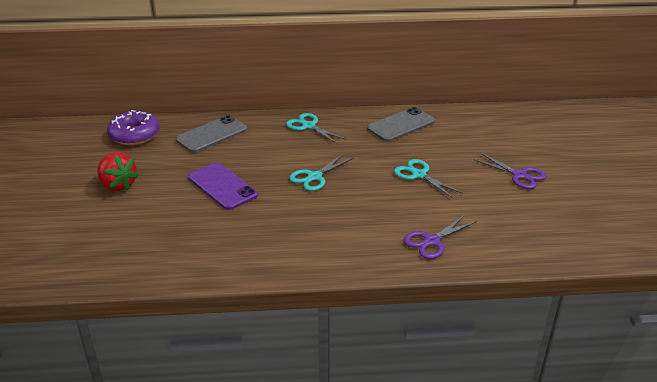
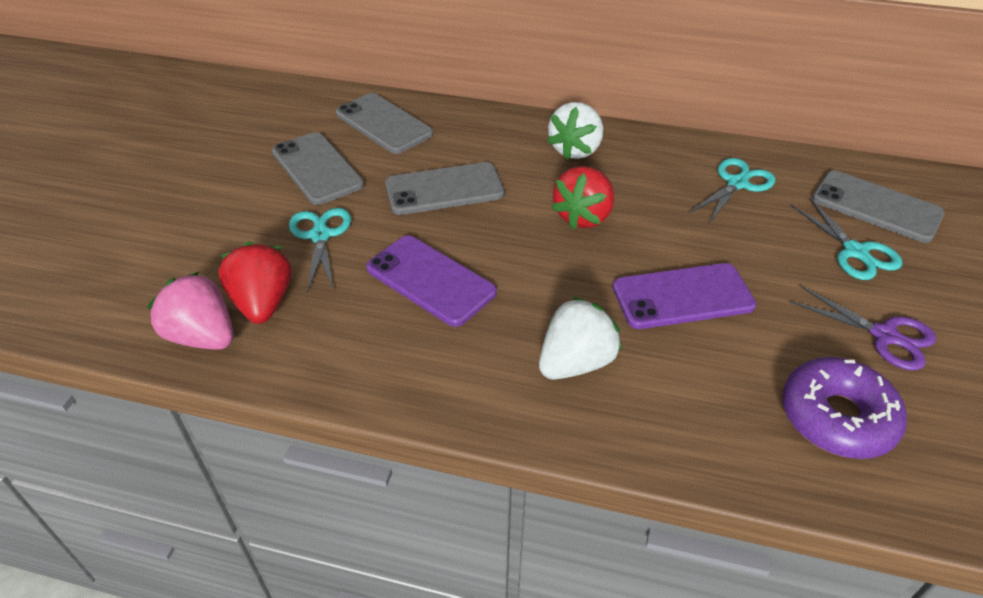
grey phone: 2 -> 4
pink strawberry: 0 -> 1
purple phone: 1 -> 2
purple scissors: 2 -> 1
red strawberry: 1 -> 2
white strawberry: 0 -> 2

